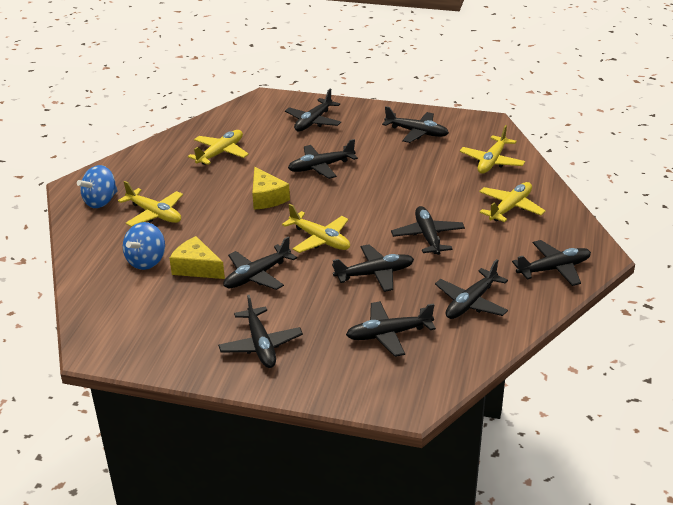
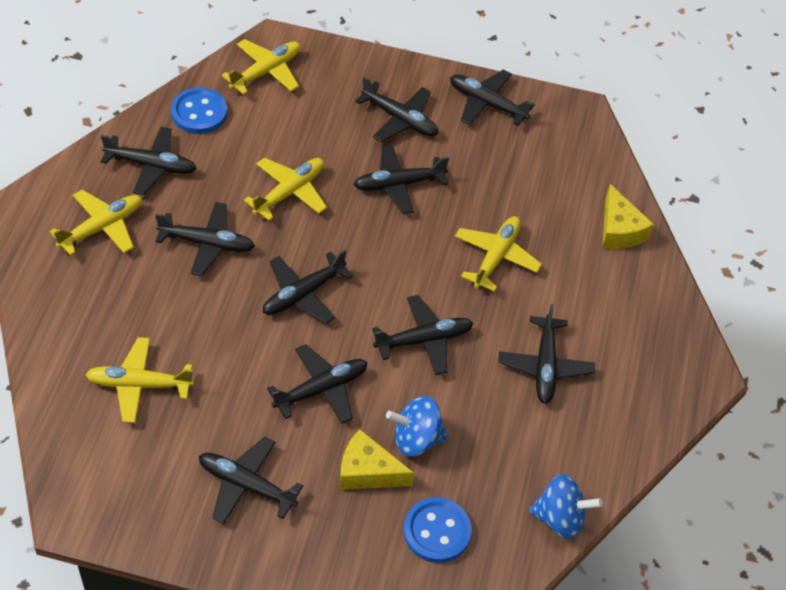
blue button: 0 -> 2

